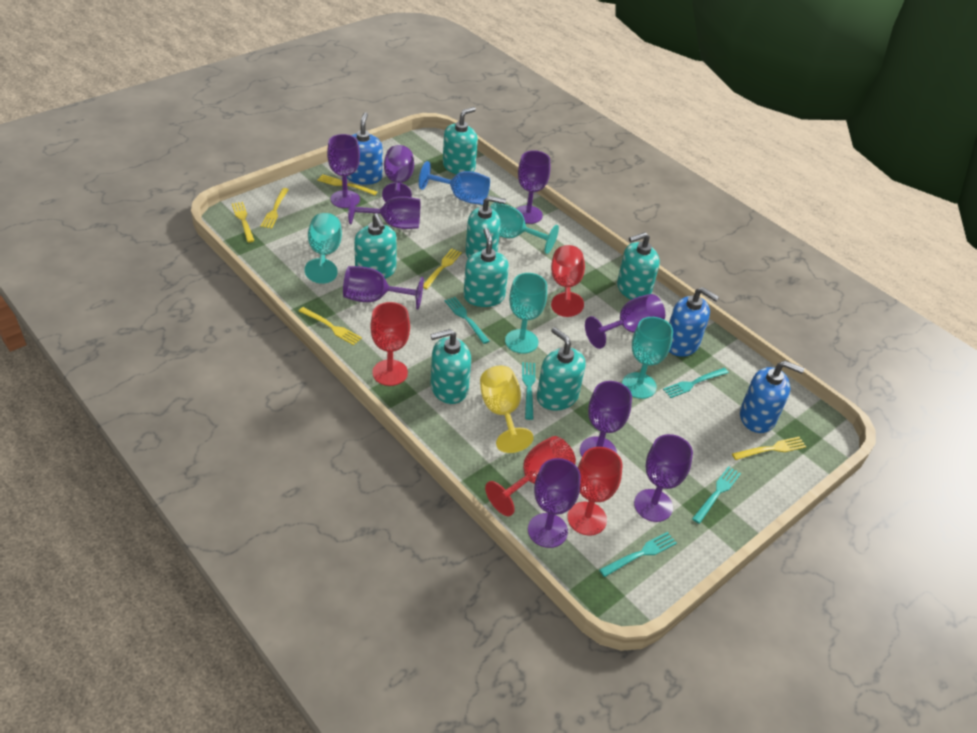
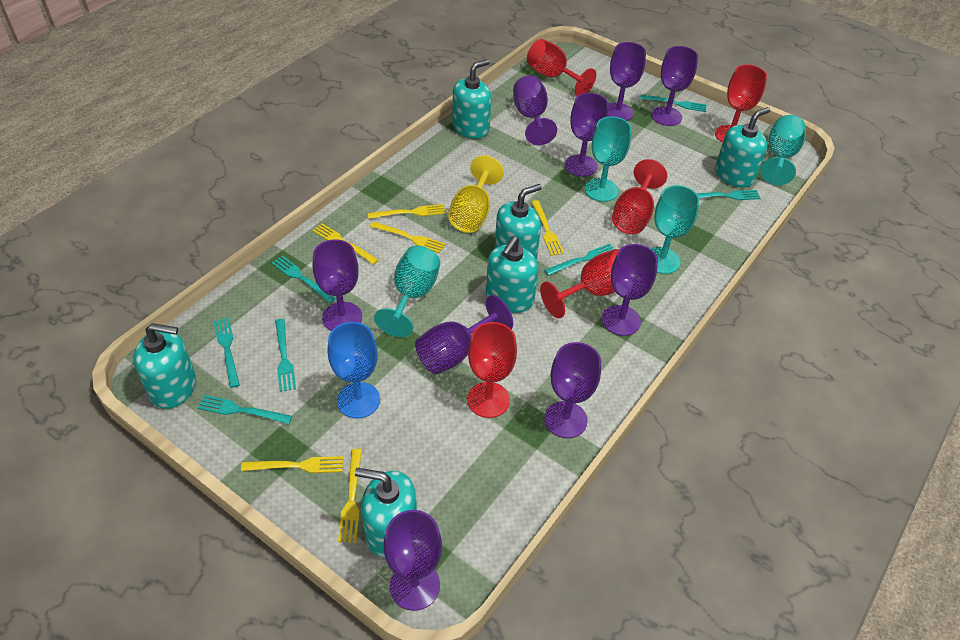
blue soap dispenser: 3 -> 0
red goblet: 4 -> 5
turquoise fork: 5 -> 7
turquoise soap dispenser: 7 -> 6

